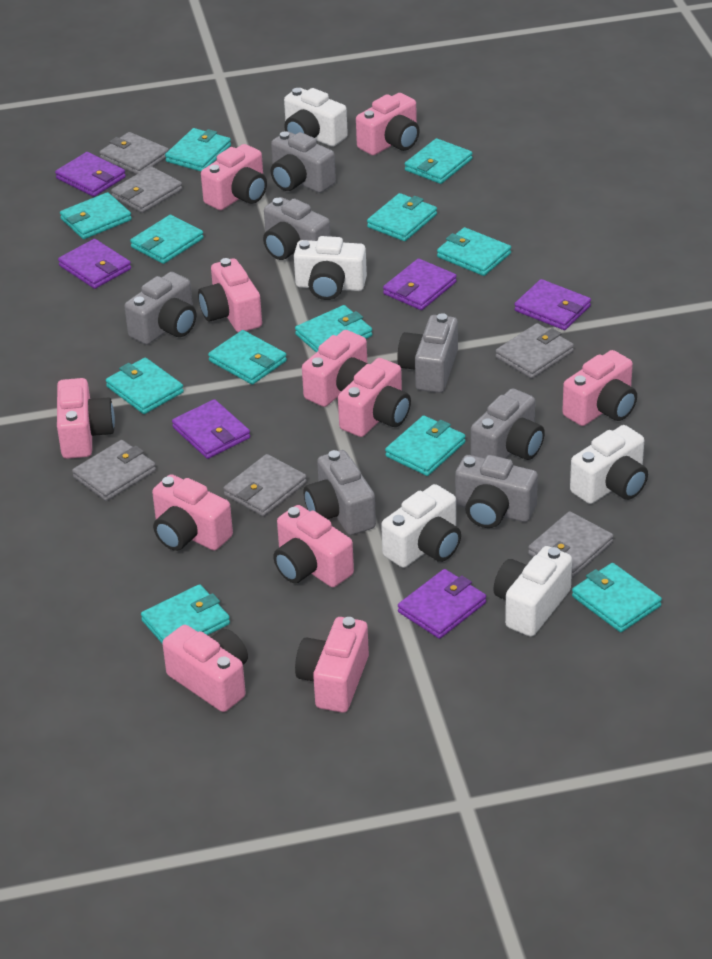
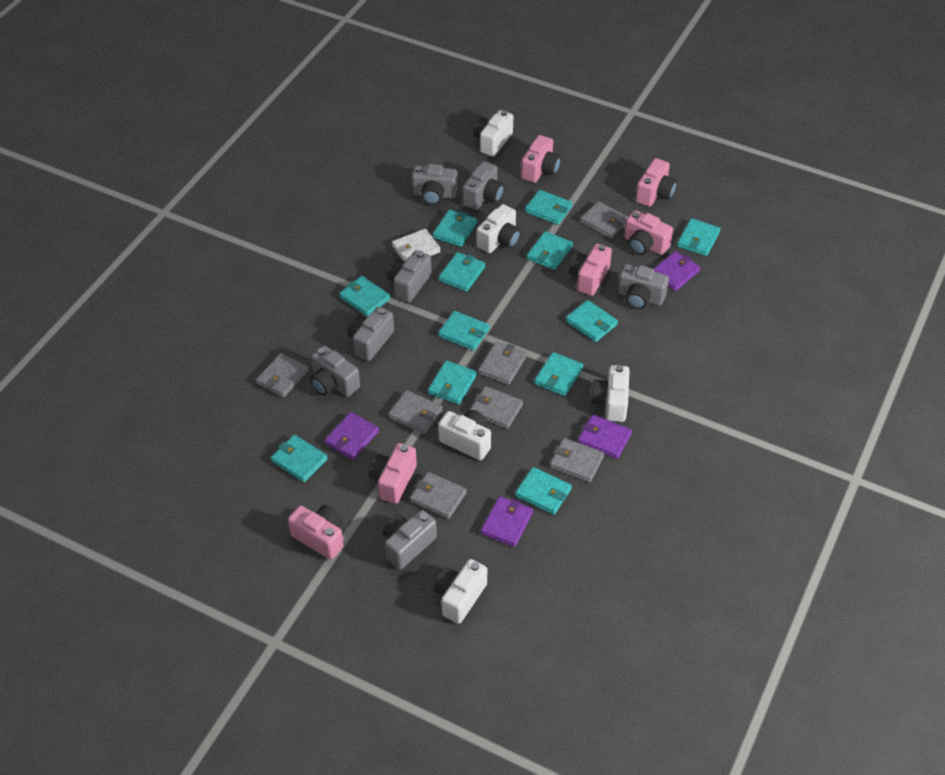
grey wallet: 6 -> 7
pink camera: 11 -> 6
purple wallet: 6 -> 4
white wallet: 0 -> 1

